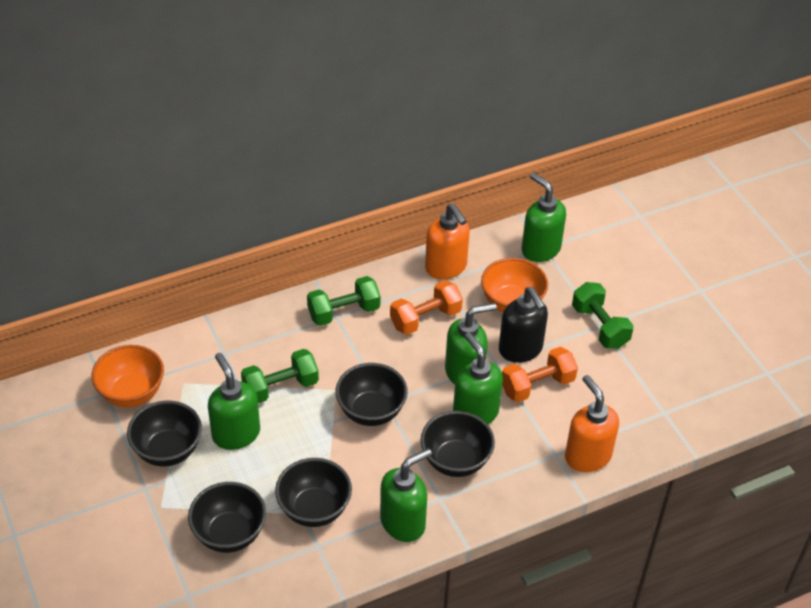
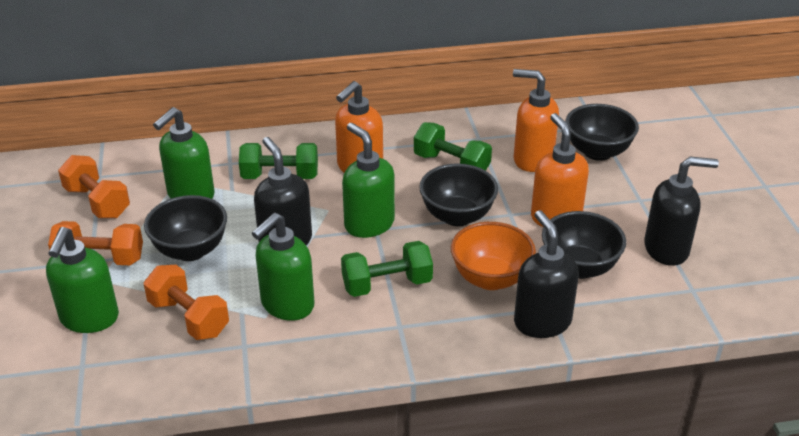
black bowl: 5 -> 4
black soap dispenser: 1 -> 3
green soap dispenser: 5 -> 4
orange bowl: 2 -> 1
orange dumbbell: 2 -> 3
orange soap dispenser: 2 -> 3

